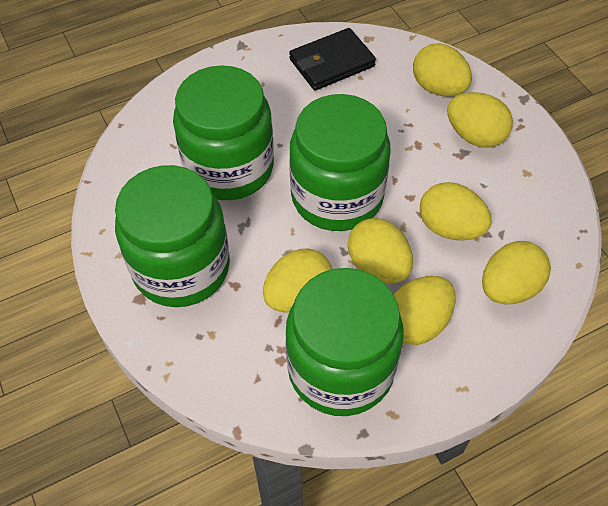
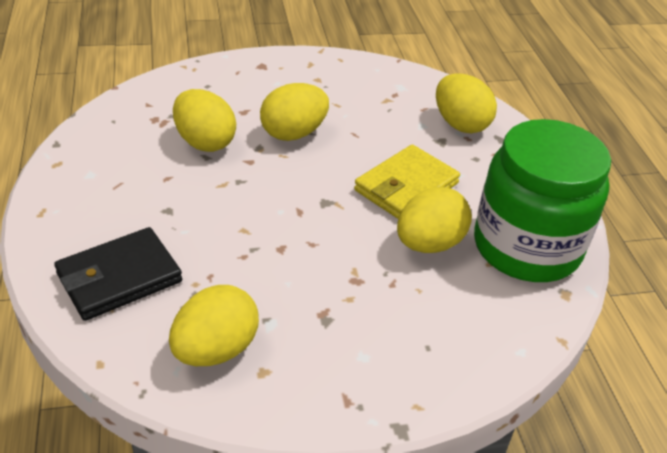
green jar: 4 -> 1
yellow egg: 7 -> 5
yellow wallet: 0 -> 1

